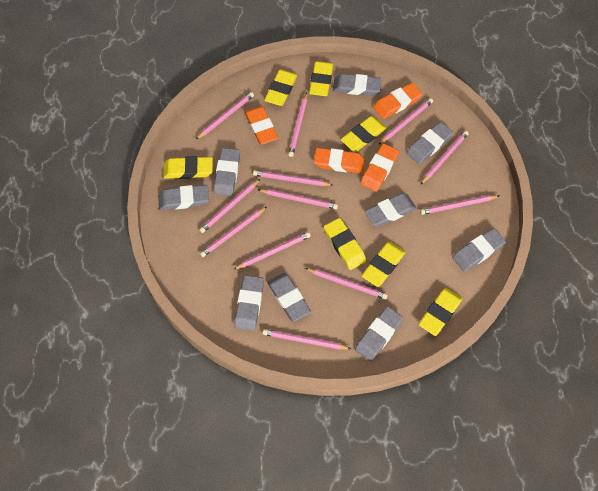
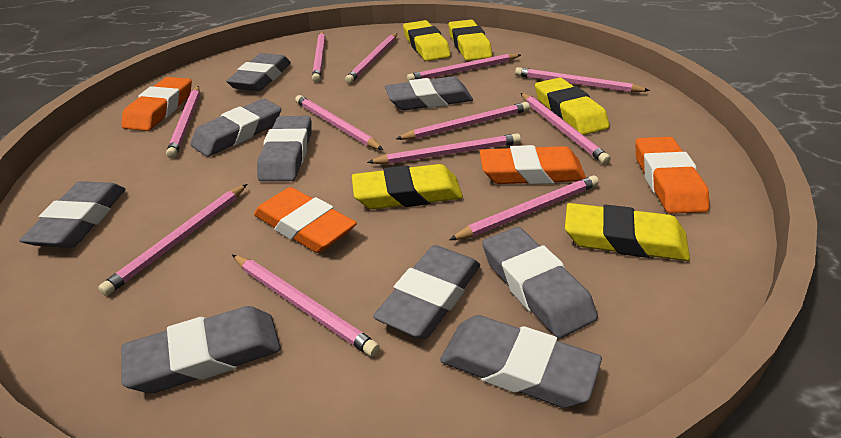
yellow eraser: 7 -> 5

